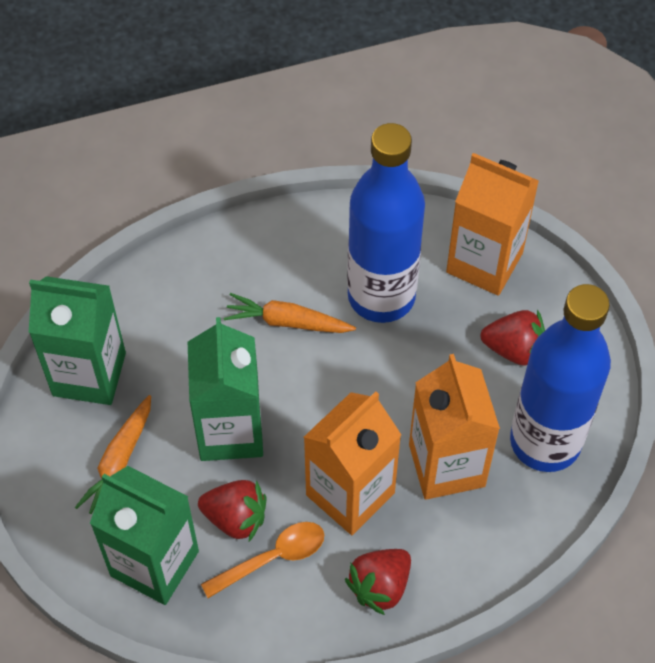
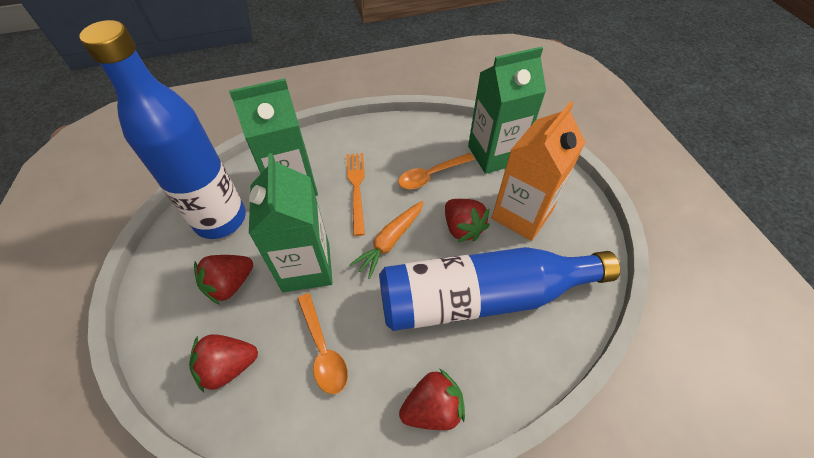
orange carrot: 2 -> 1
orange carton: 3 -> 1
orange fork: 0 -> 1
orange spoon: 1 -> 2
red strawberry: 3 -> 4

